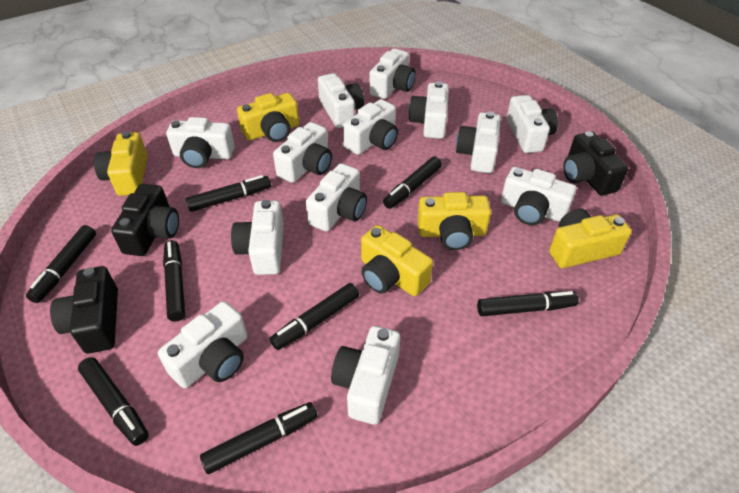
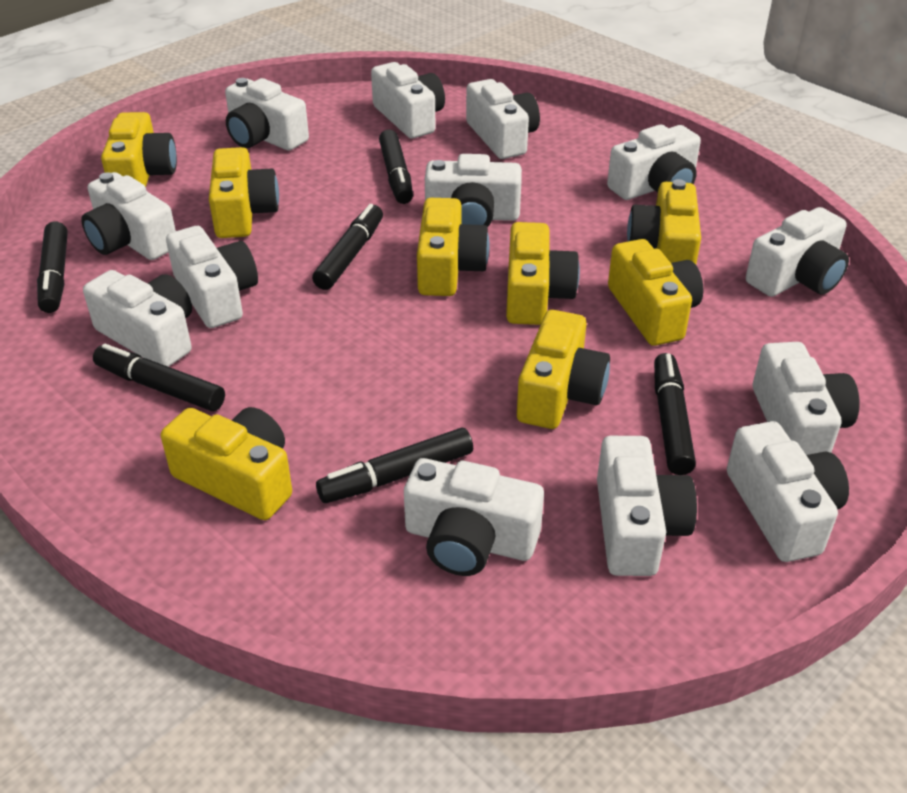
black camera: 3 -> 0
black marker: 8 -> 6
yellow camera: 5 -> 8

